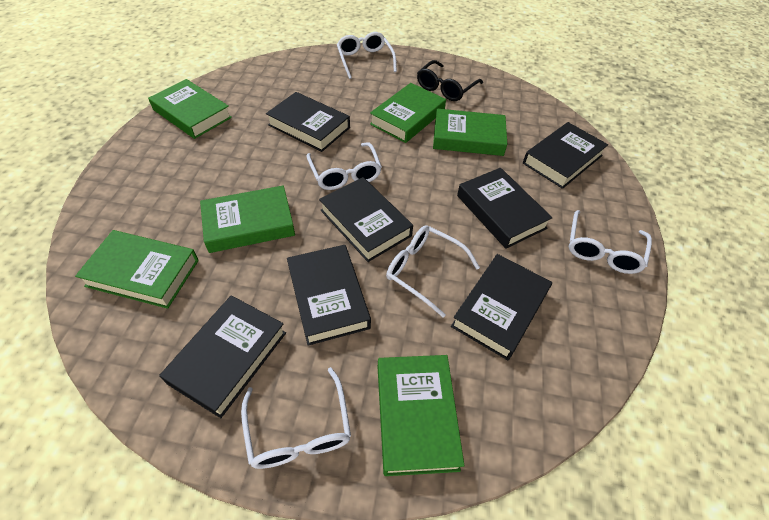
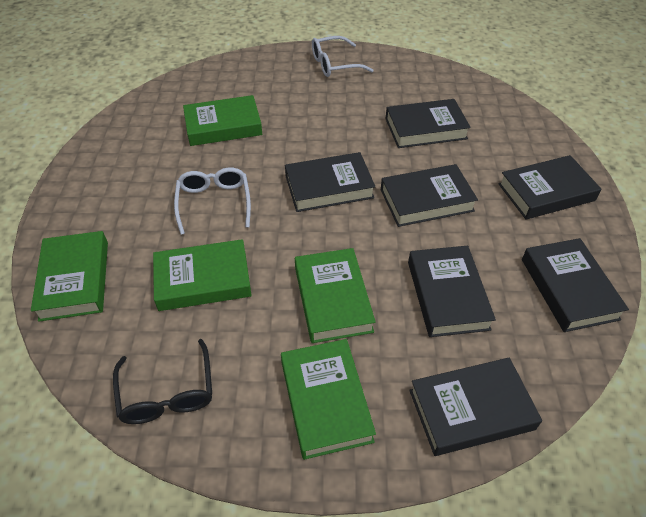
green book: 6 -> 5
white glasses: 5 -> 2

